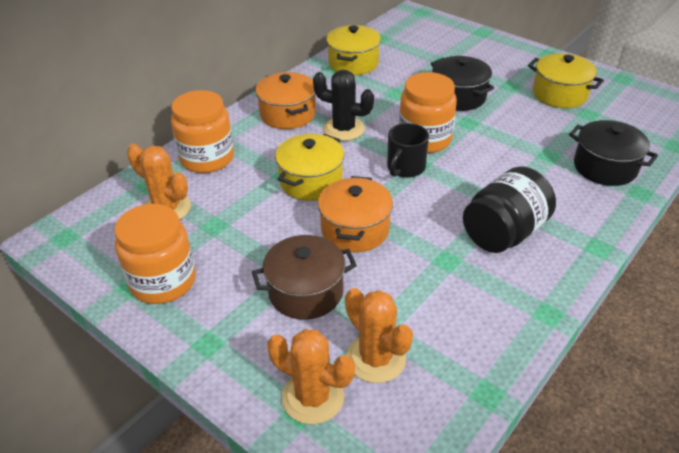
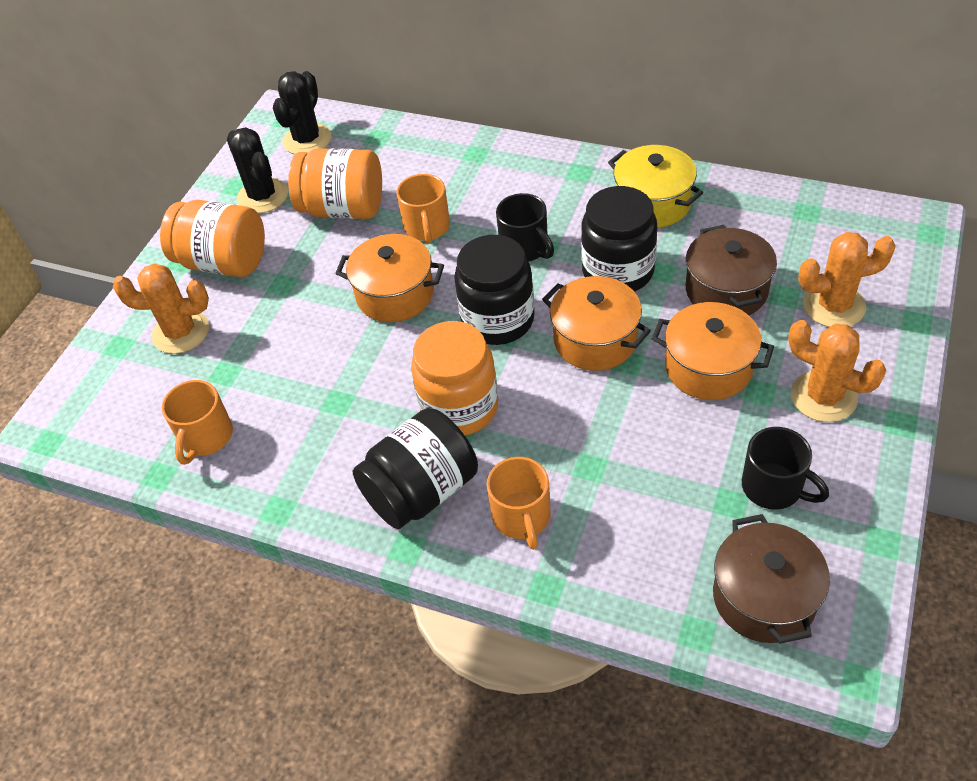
black cactus: 1 -> 2
black jar: 1 -> 3
black mug: 1 -> 2
black pot: 2 -> 0
brown pot: 1 -> 2
orange mug: 0 -> 3
orange pot: 2 -> 3
yellow pot: 3 -> 1

